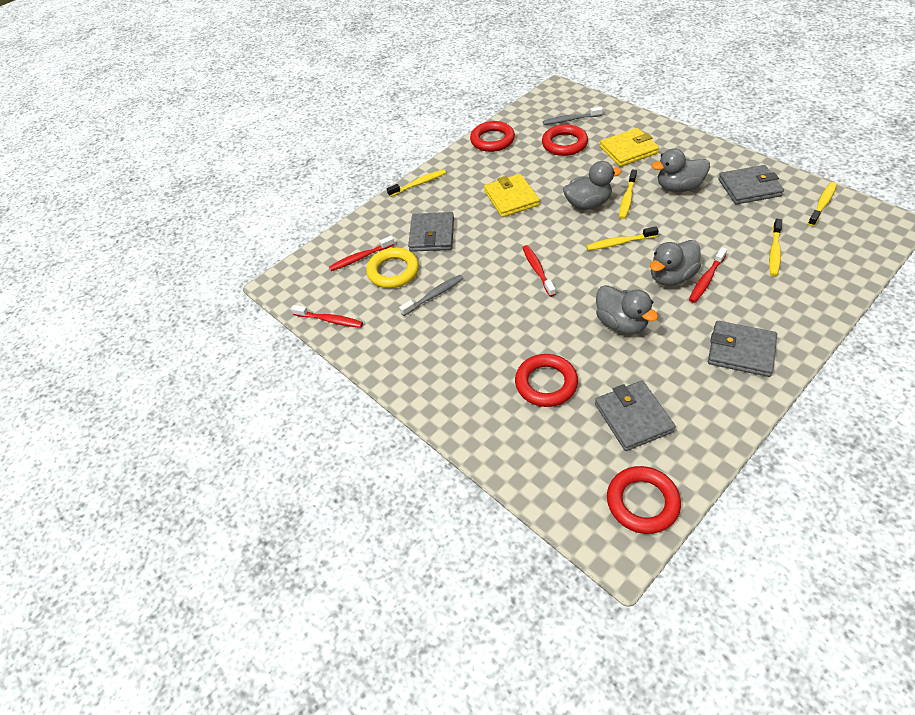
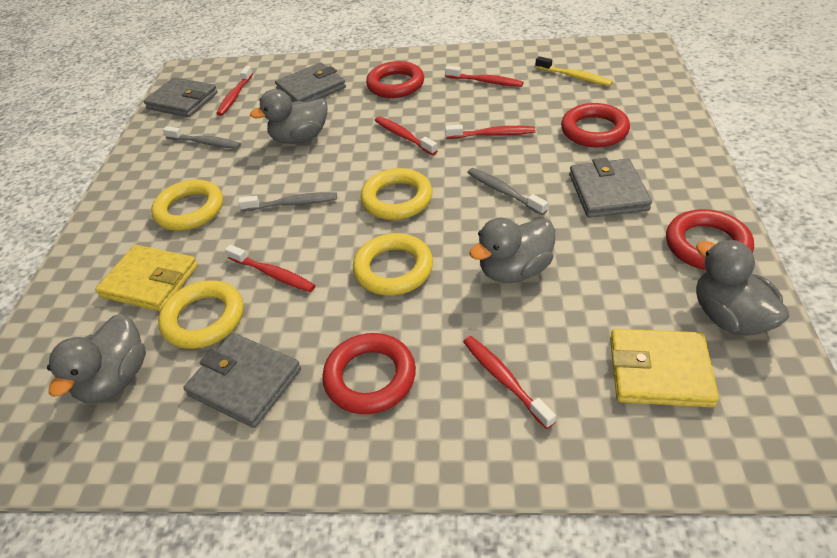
grey toothbrush: 2 -> 3
red toothbrush: 4 -> 6
yellow ring: 1 -> 4
yellow toothbrush: 5 -> 1

